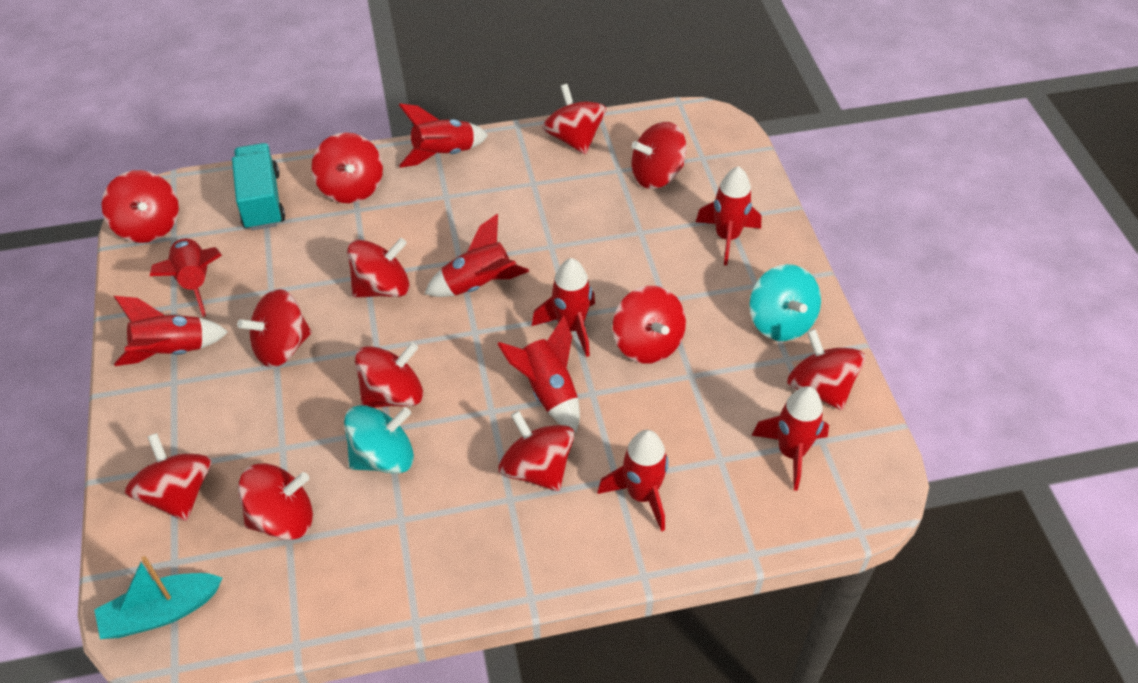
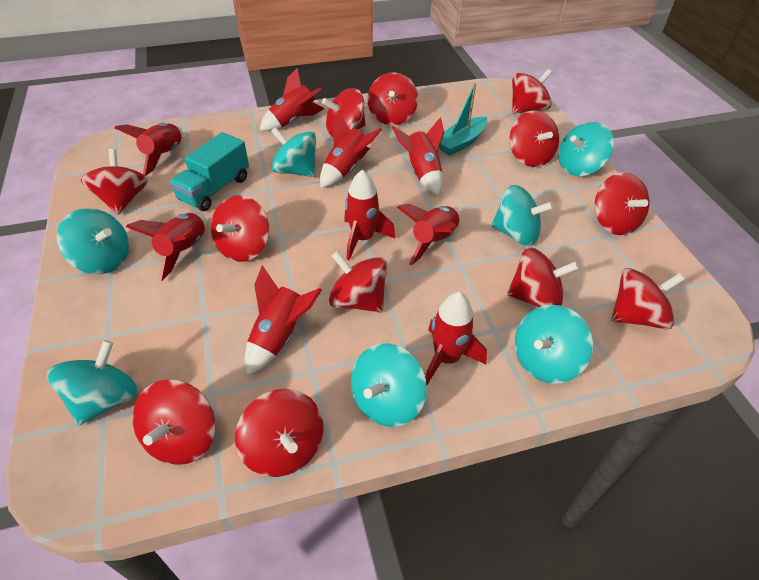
turquoise spinning top: 2 -> 7

